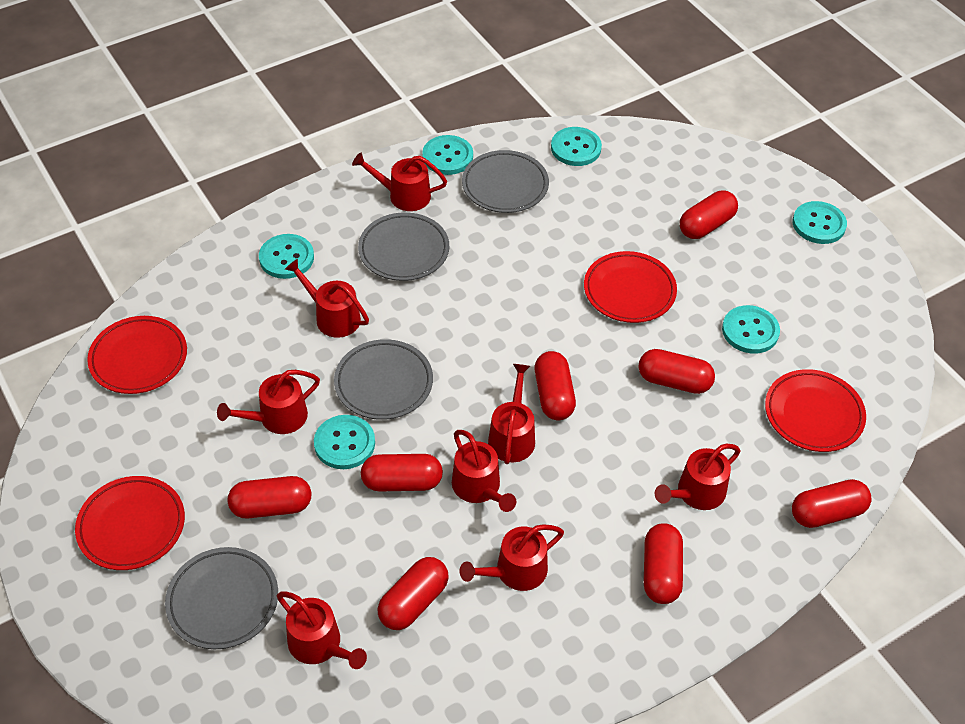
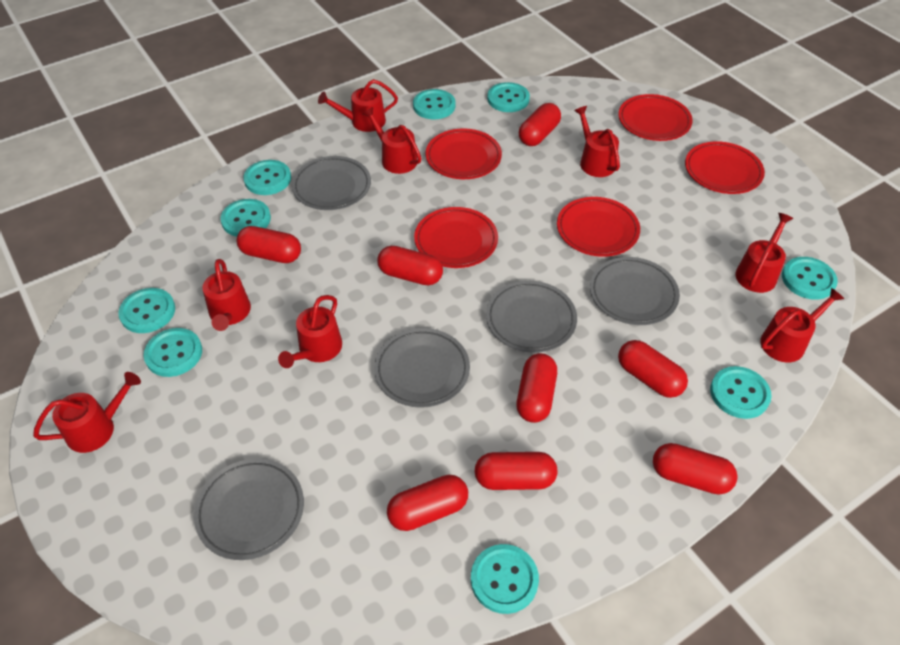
grey plate: 4 -> 5
red plate: 4 -> 5
turquoise button: 6 -> 9

